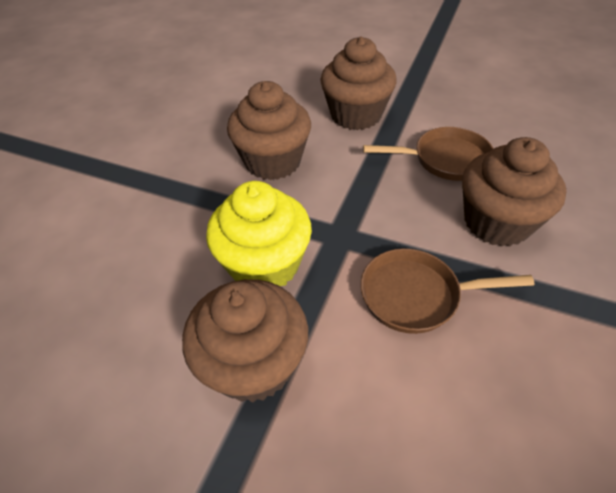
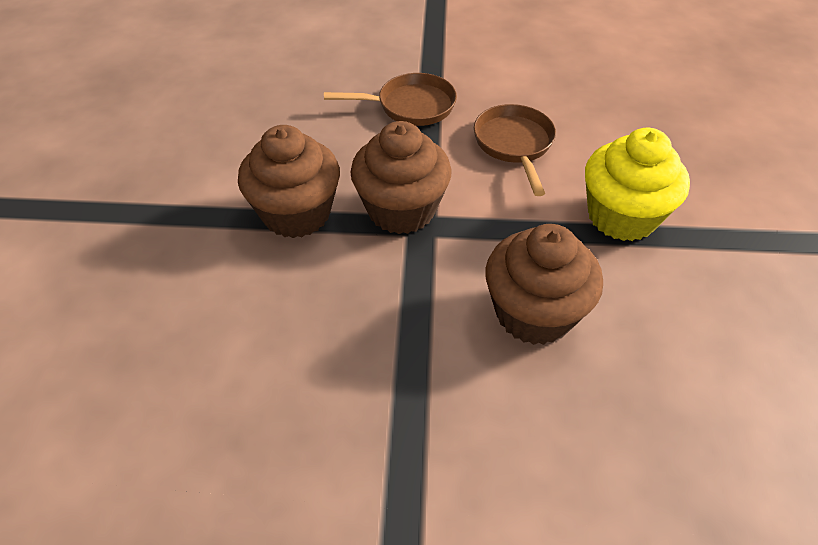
brown cupcake: 4 -> 3

